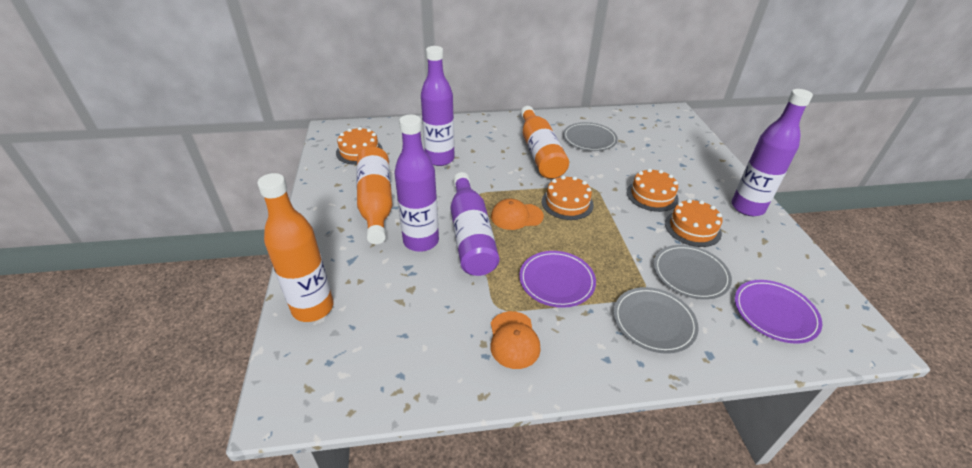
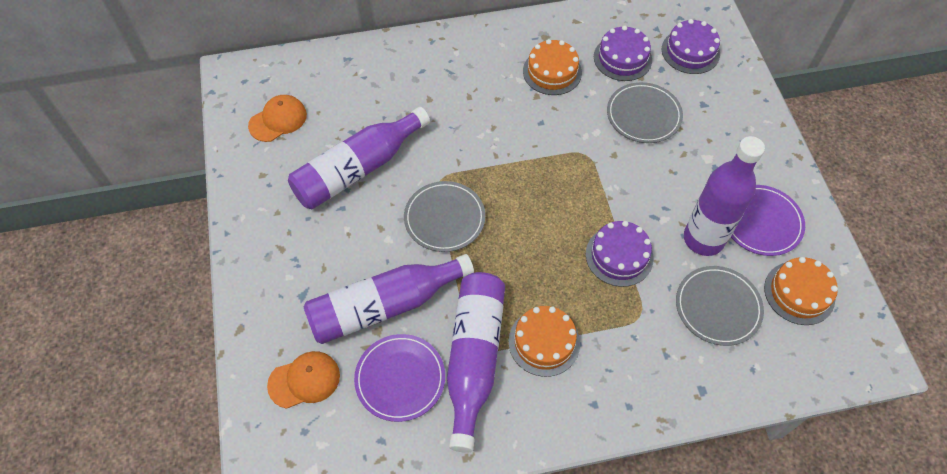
orange bottle: 3 -> 0
orange cake: 4 -> 3
purple cake: 0 -> 3

